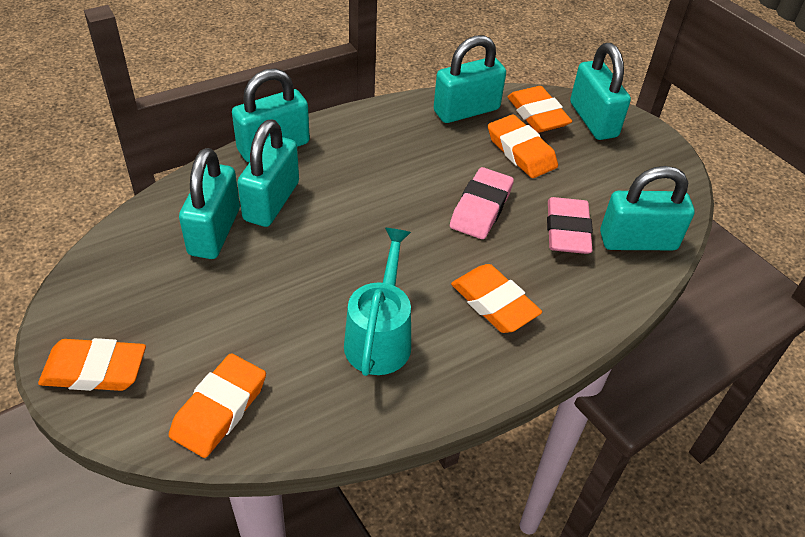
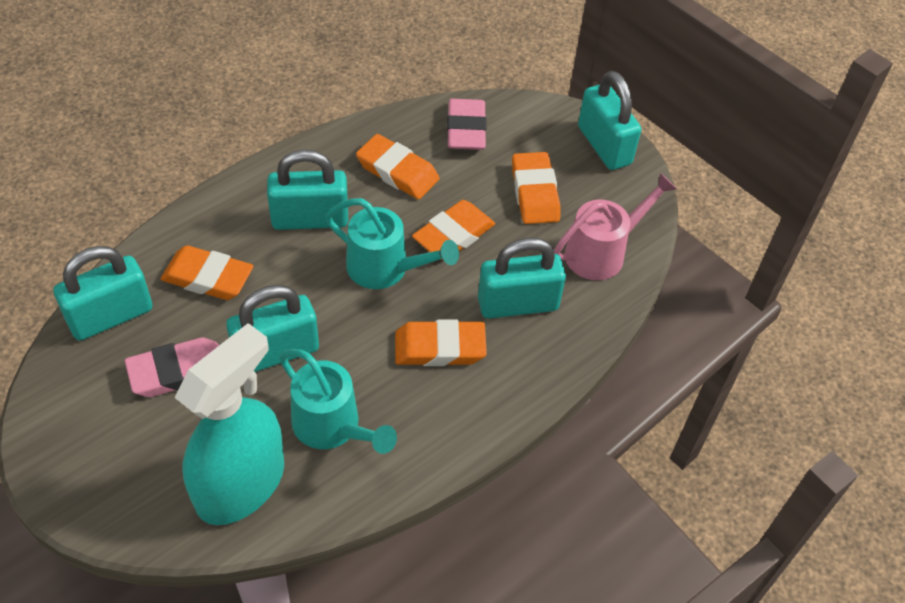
pink watering can: 0 -> 1
turquoise padlock: 6 -> 5
turquoise spray bottle: 0 -> 1
turquoise watering can: 1 -> 2

